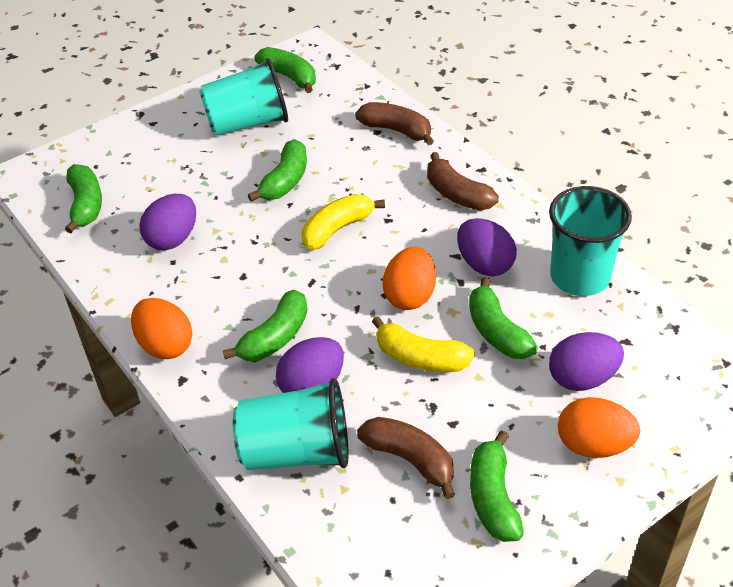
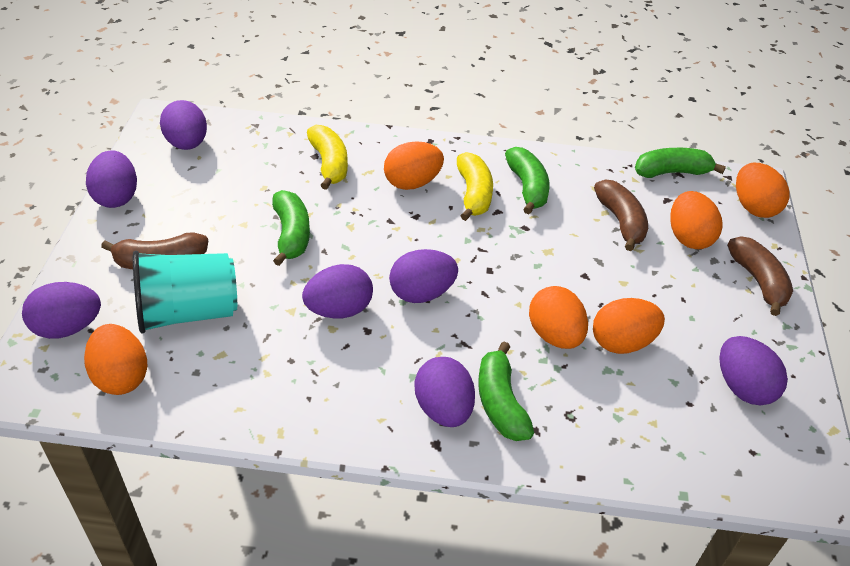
green banana: 6 -> 4
orange egg: 3 -> 6
purple egg: 4 -> 7
turquoise cup: 3 -> 1

